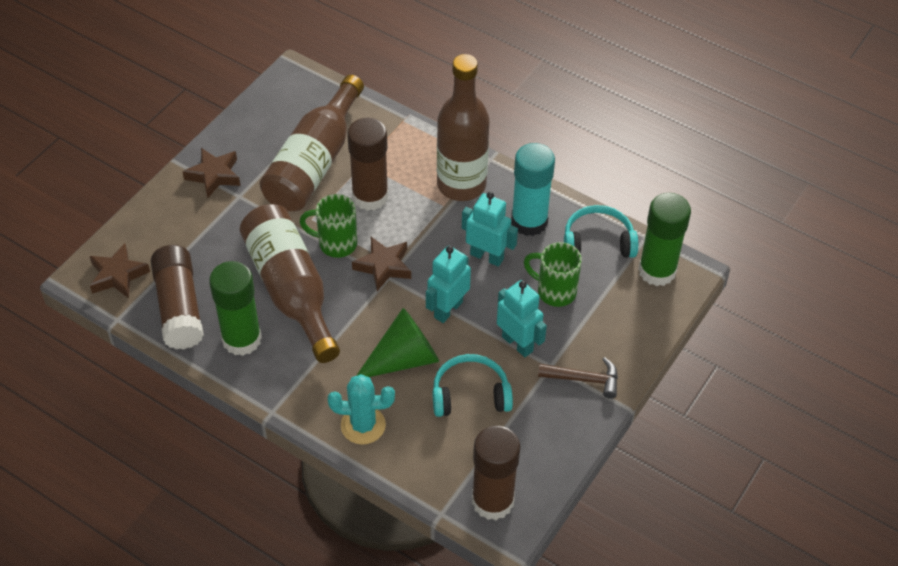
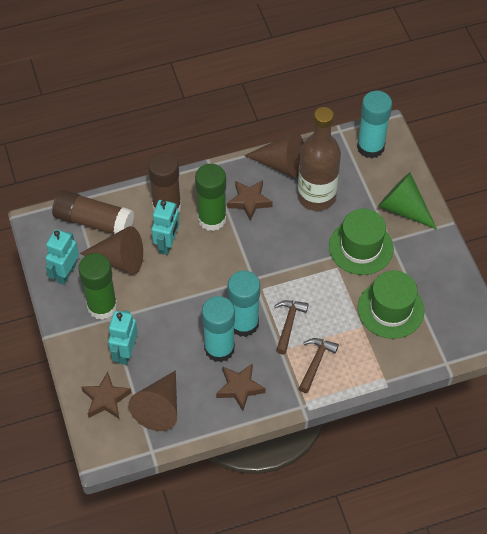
brown bottle: 3 -> 1
brown cone: 0 -> 3
brown glue stick: 3 -> 2
brown hammer: 1 -> 2
green hat: 0 -> 2
green mug: 2 -> 0
turquoise cactus: 1 -> 0
turquoise glue stick: 1 -> 3
turquoise headphones: 2 -> 0

